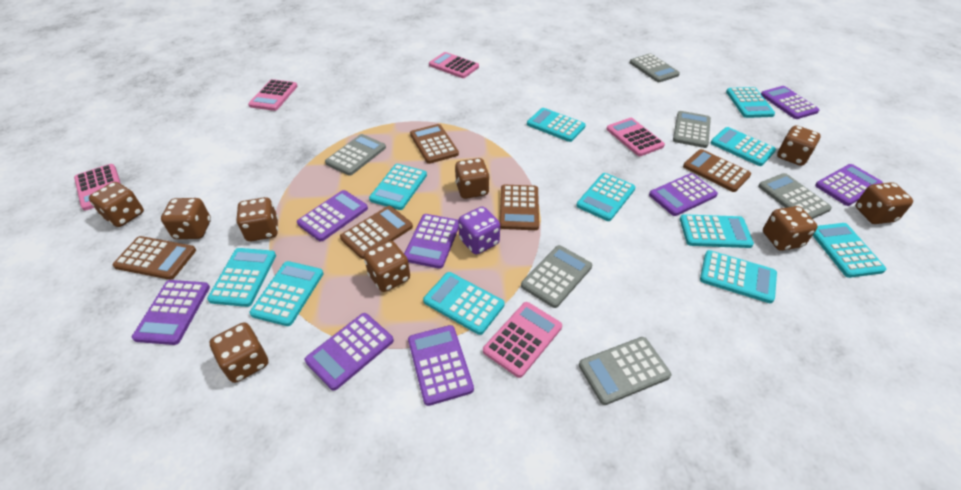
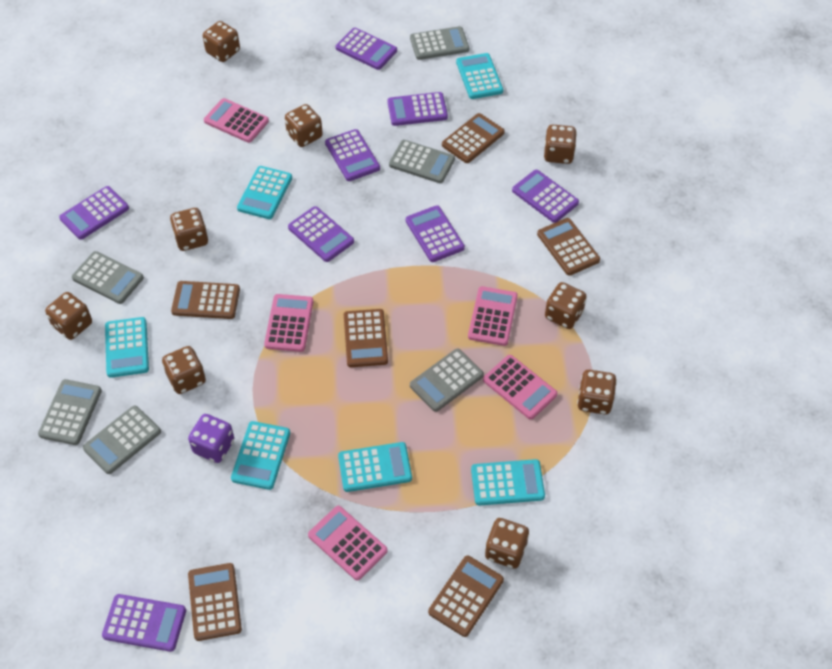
brown calculator: 5 -> 6
turquoise calculator: 11 -> 6

